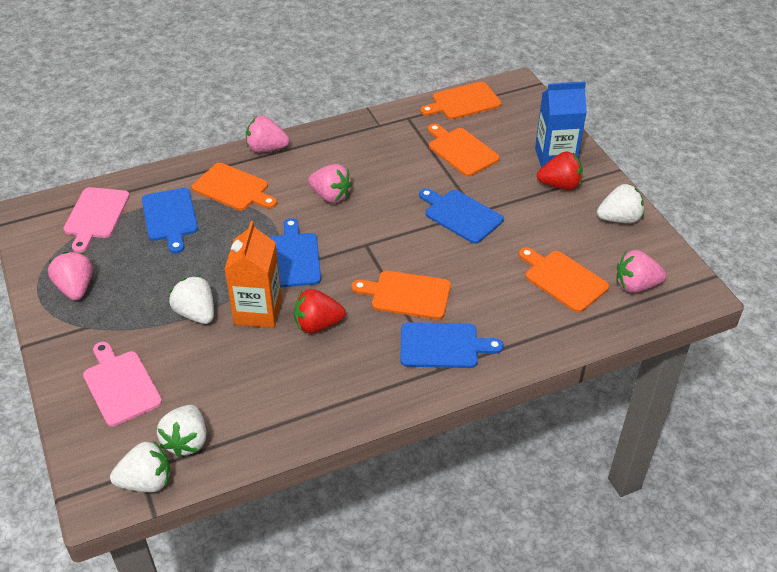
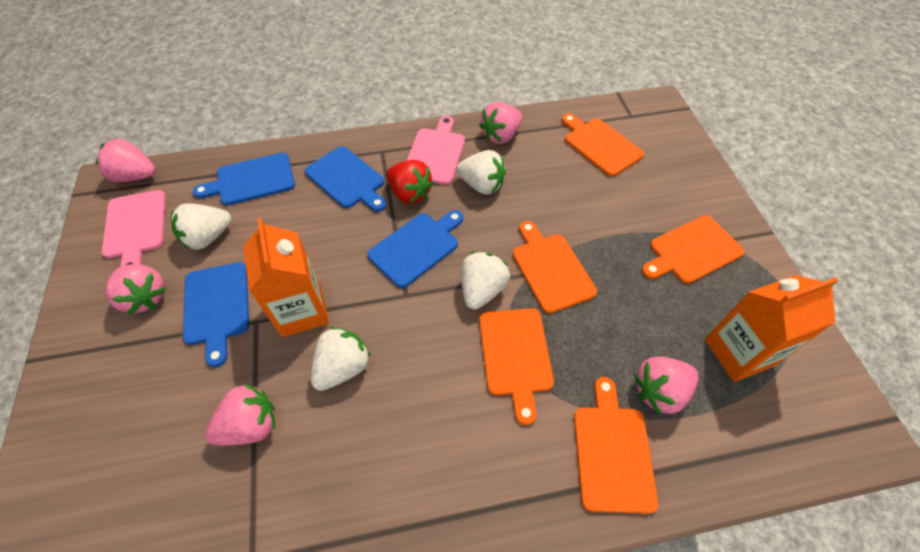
blue carton: 1 -> 0
orange carton: 1 -> 2
pink strawberry: 4 -> 5
red strawberry: 2 -> 1

